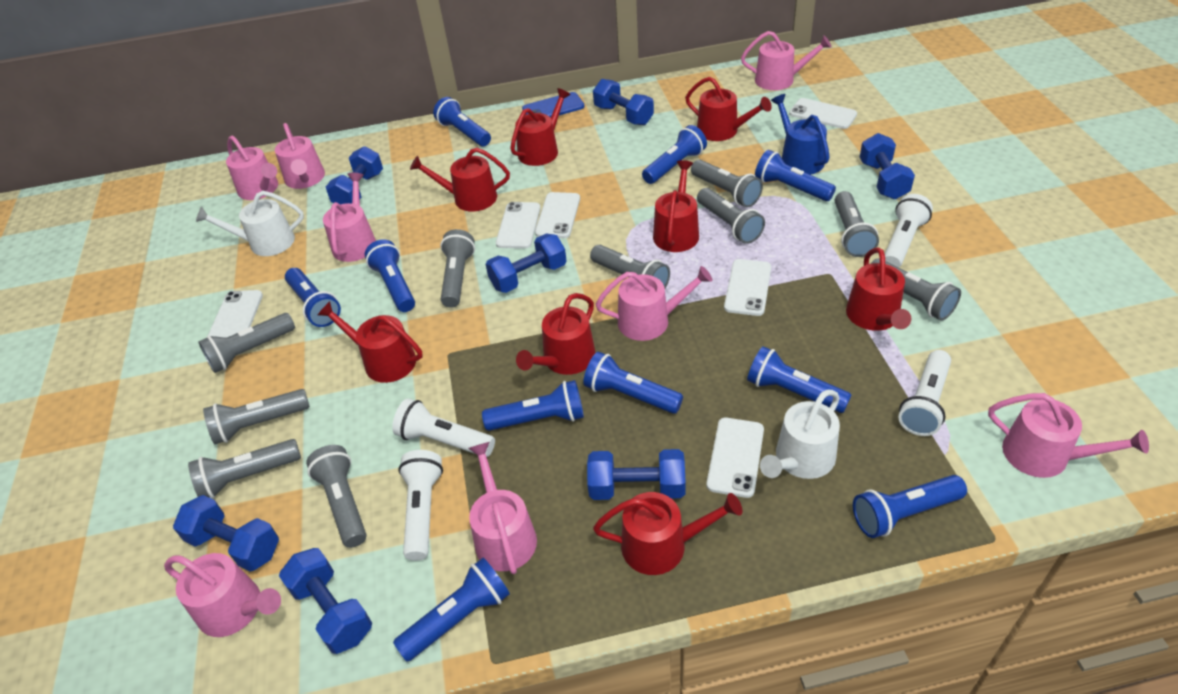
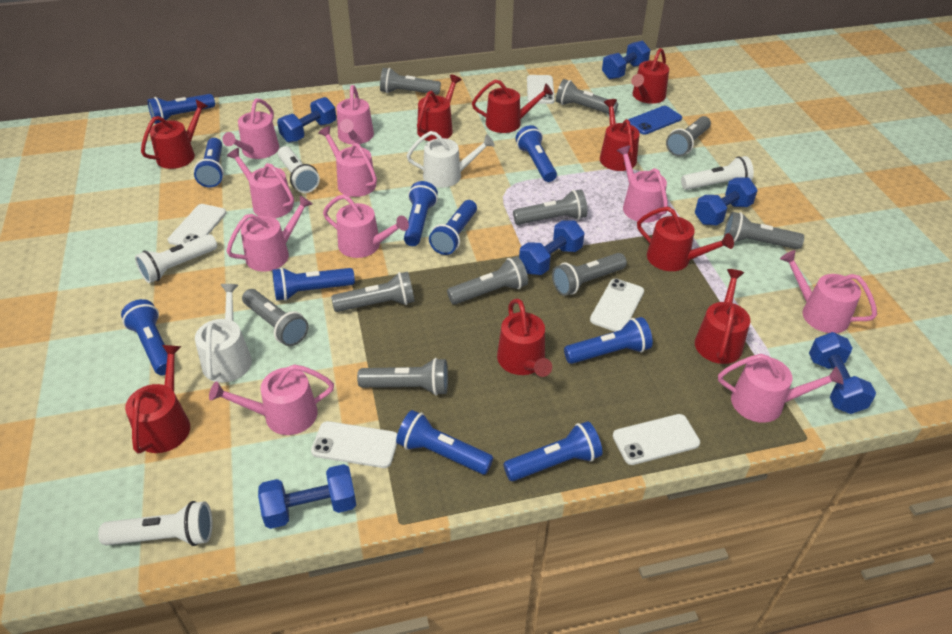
blue dumbbell: 7 -> 6
blue watering can: 1 -> 0
pink watering can: 8 -> 10
red watering can: 8 -> 9
white phone: 6 -> 5

